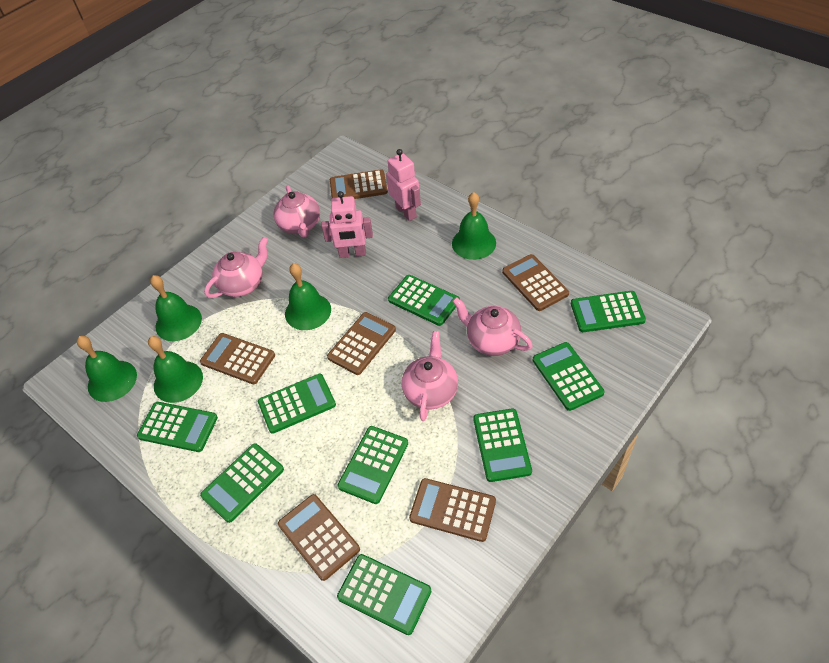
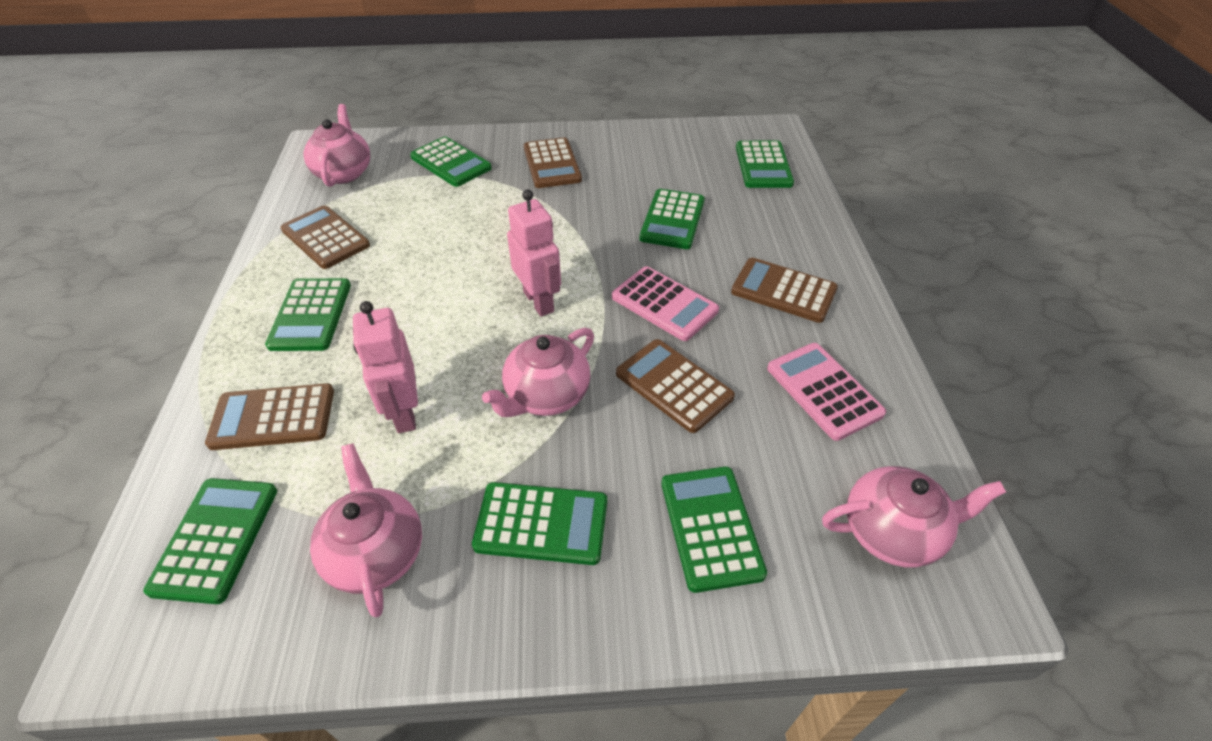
brown calculator: 6 -> 5
green bell: 5 -> 0
green calculator: 9 -> 7
pink calculator: 0 -> 2

